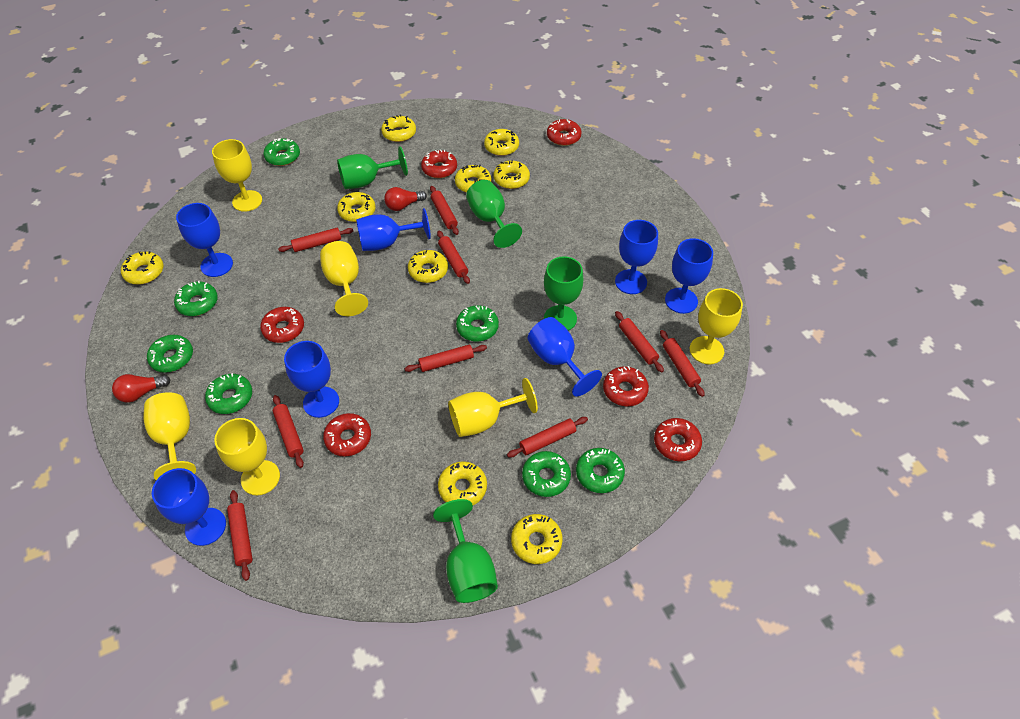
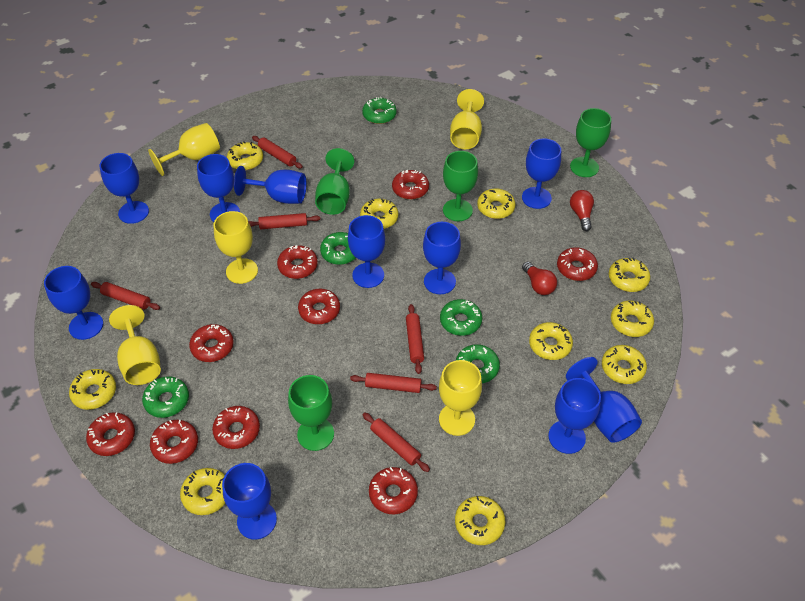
blue goblet: 7 -> 10
green donut: 7 -> 5
red donut: 6 -> 9
red rolling pin: 9 -> 6
yellow donut: 9 -> 10
yellow goblet: 6 -> 5

